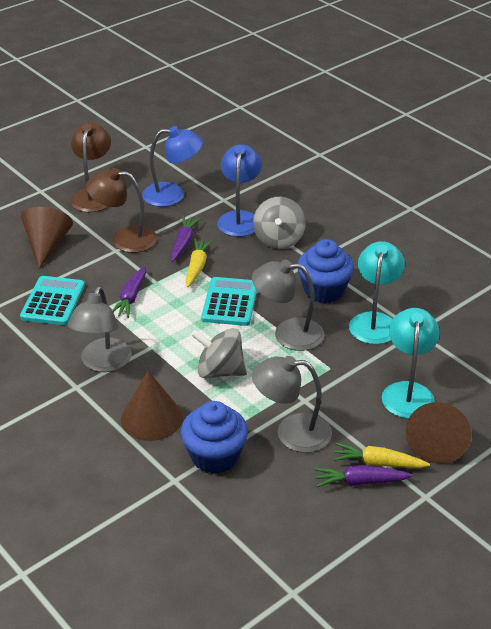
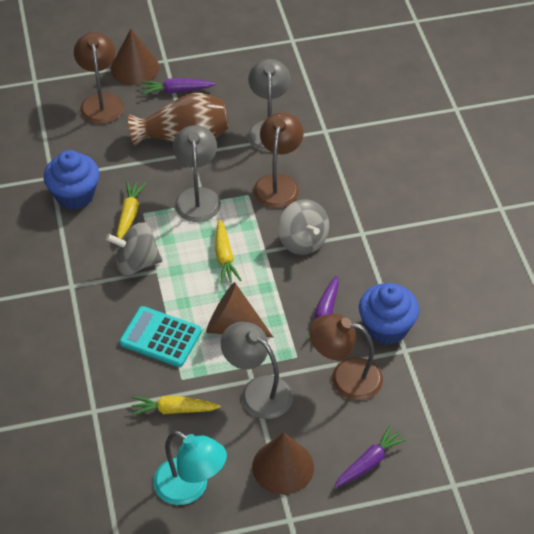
blue lamp: 2 -> 0
brown lamp: 2 -> 3
brown vase: 0 -> 1
turquoise calculator: 2 -> 1
turquoise lamp: 2 -> 1
yellow carrot: 2 -> 3

